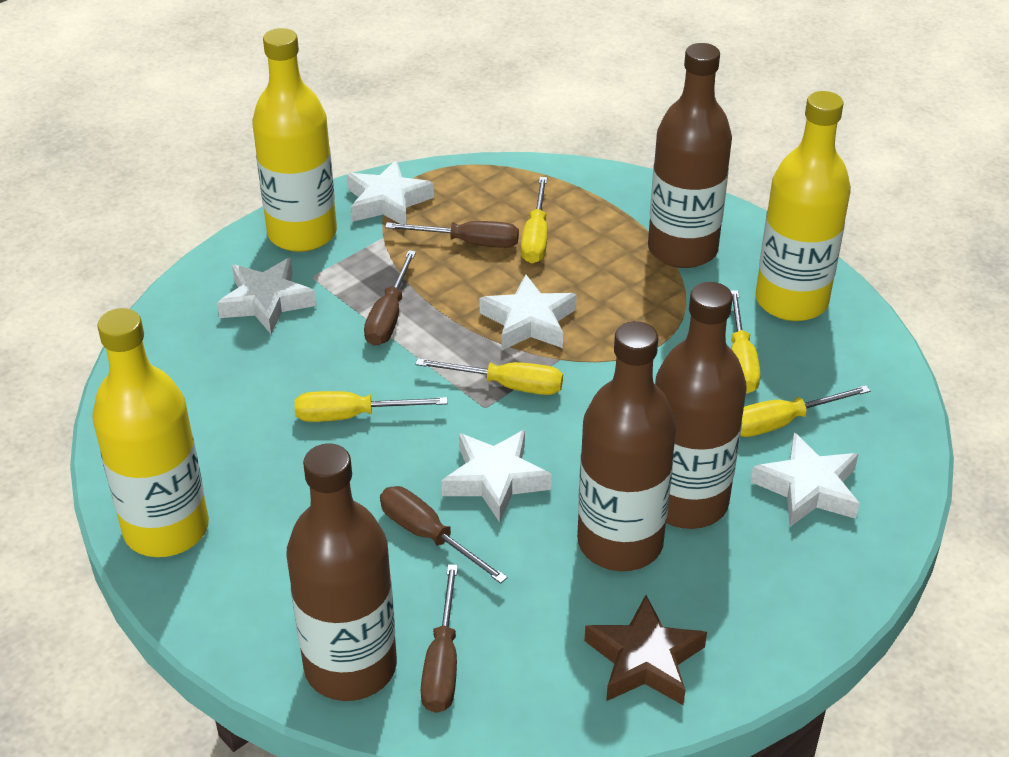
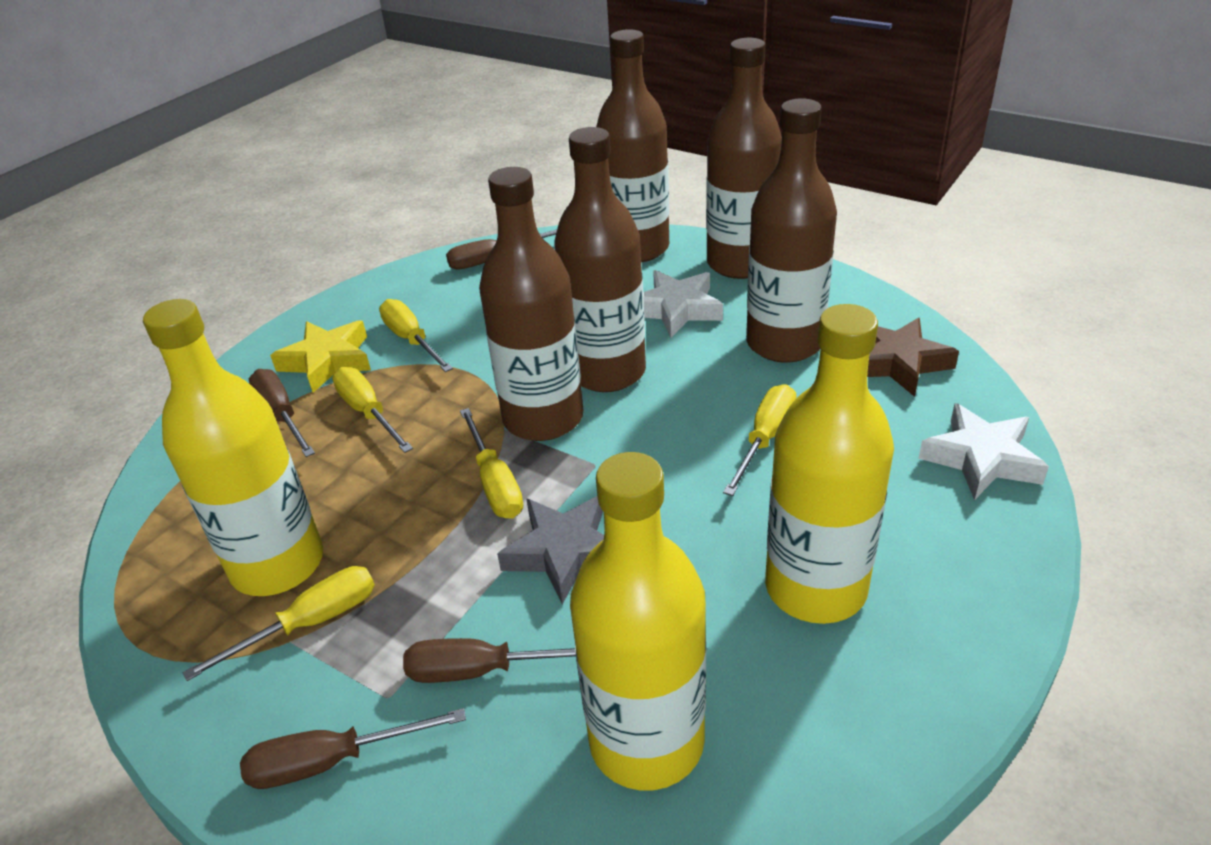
brown bottle: 4 -> 5
grey star: 0 -> 1
white star: 5 -> 2
yellow star: 0 -> 1

